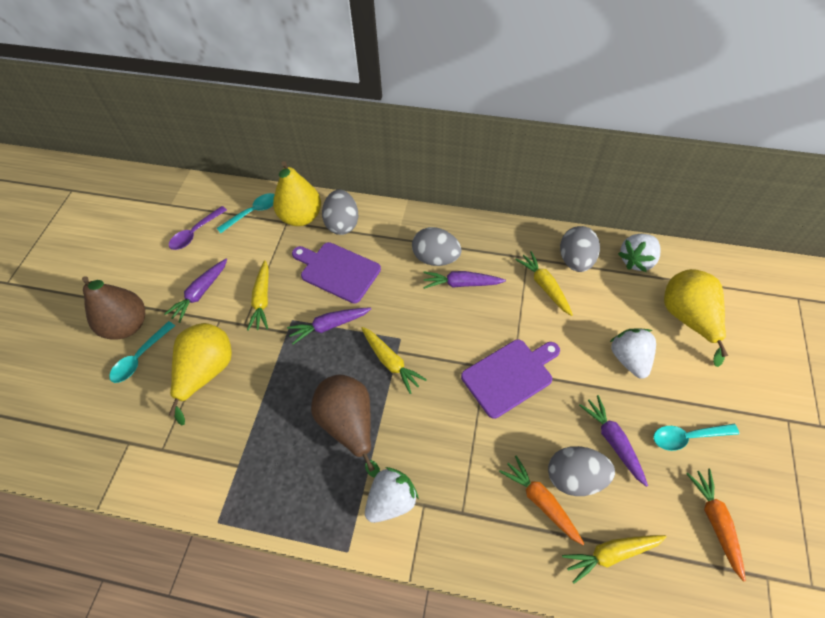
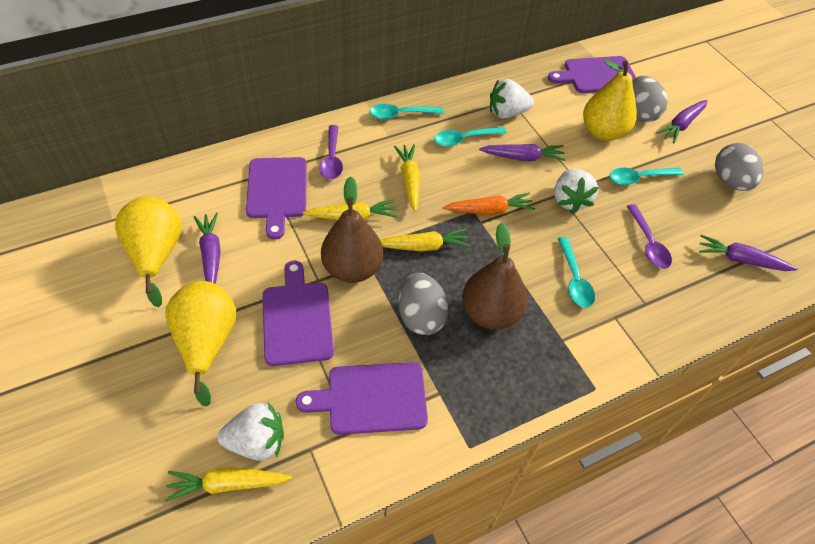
grey egg: 4 -> 3
orange carrot: 2 -> 1
purple cutting board: 2 -> 4
purple spoon: 1 -> 2
turquoise spoon: 3 -> 4

